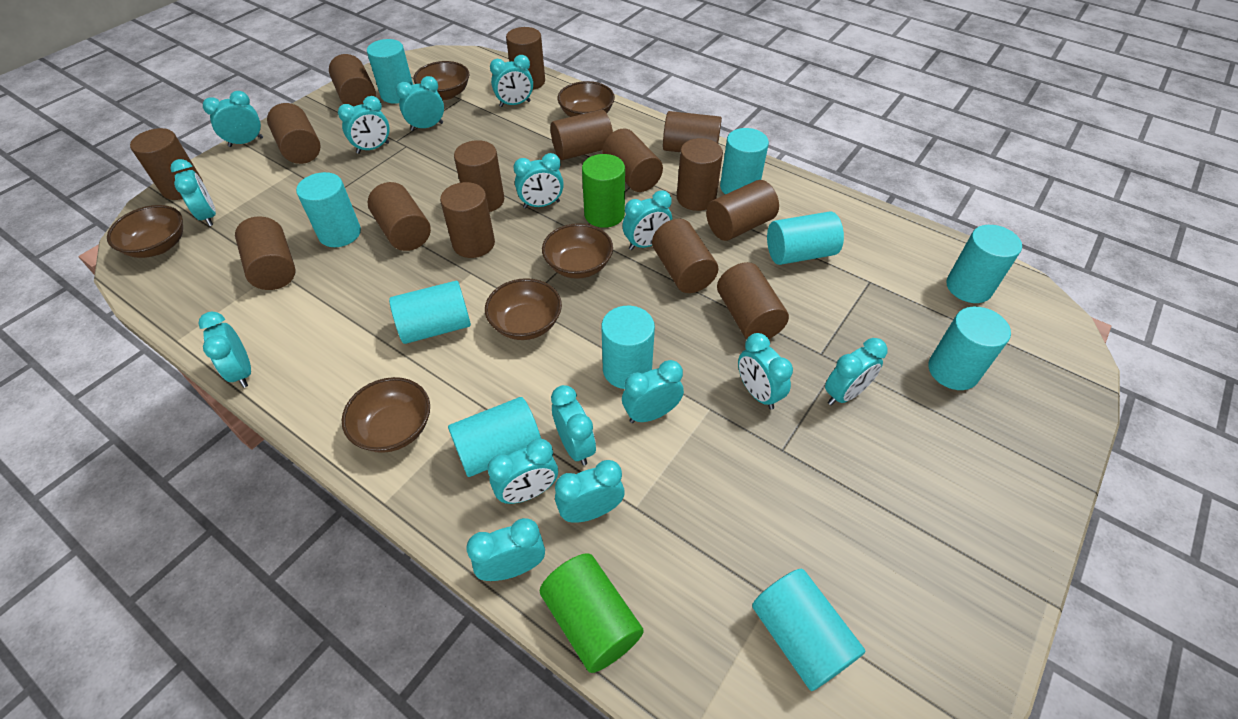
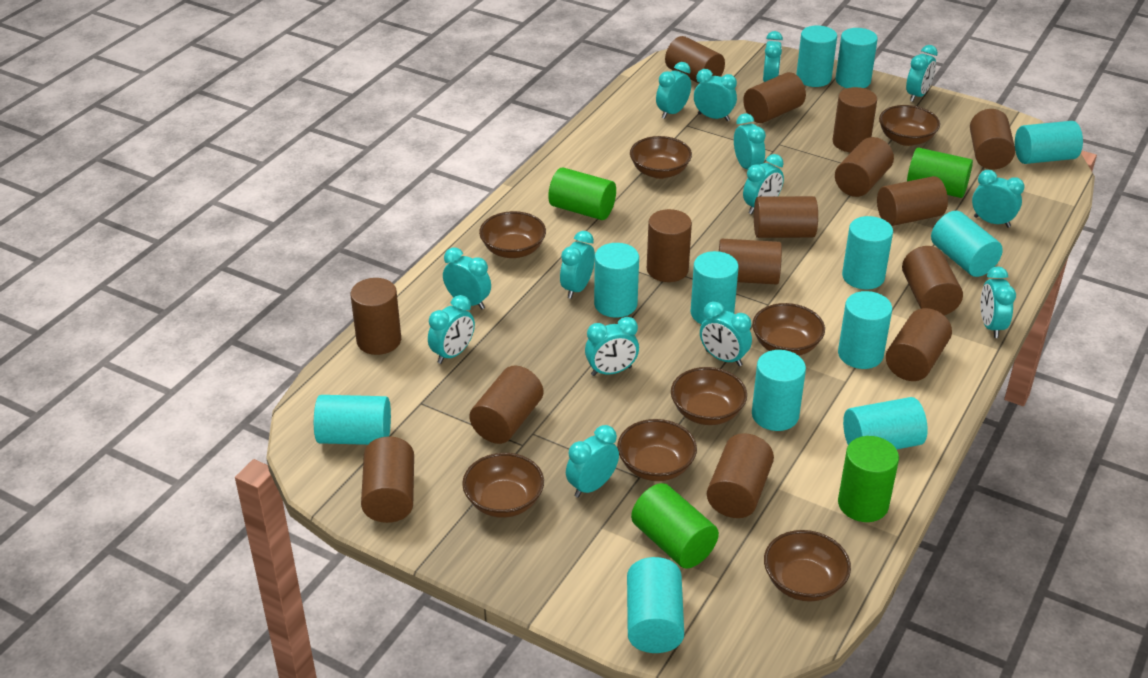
brown bowl: 6 -> 8
green cylinder: 2 -> 4
turquoise clock: 15 -> 14
turquoise cylinder: 10 -> 12

